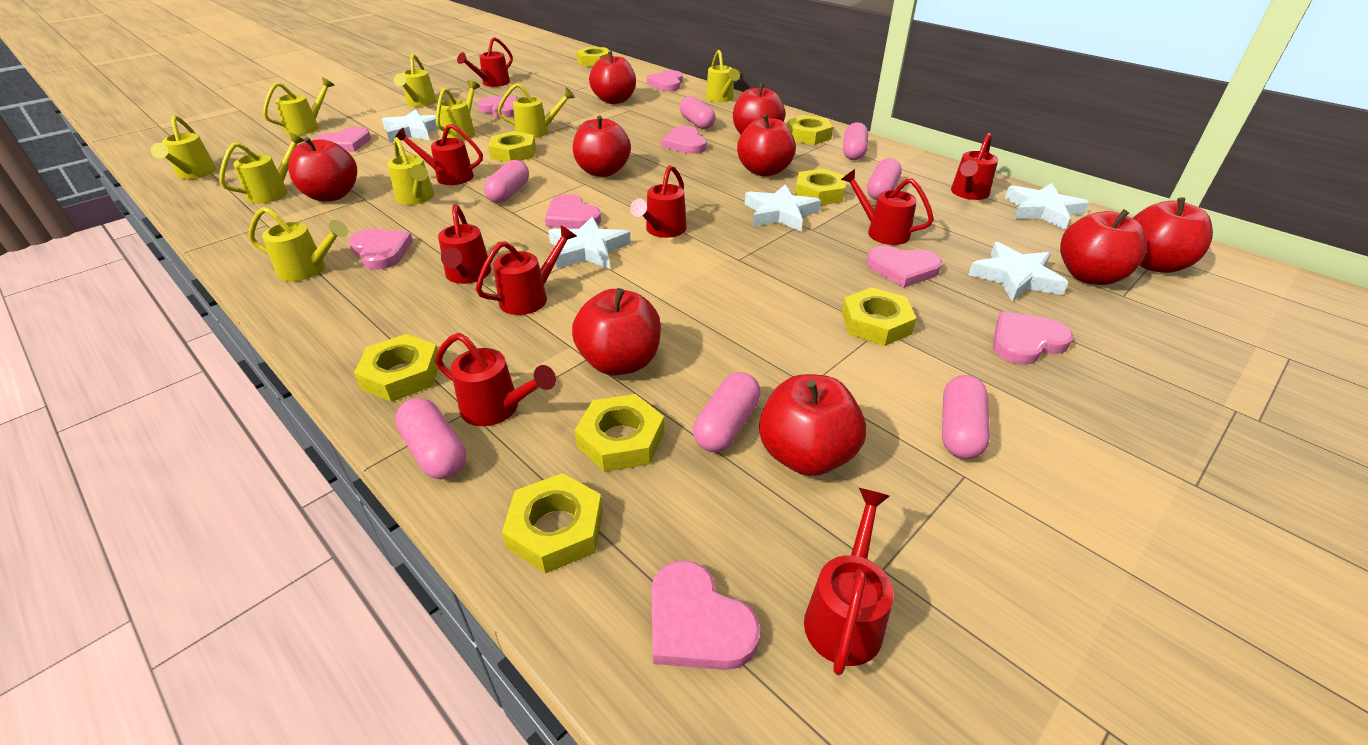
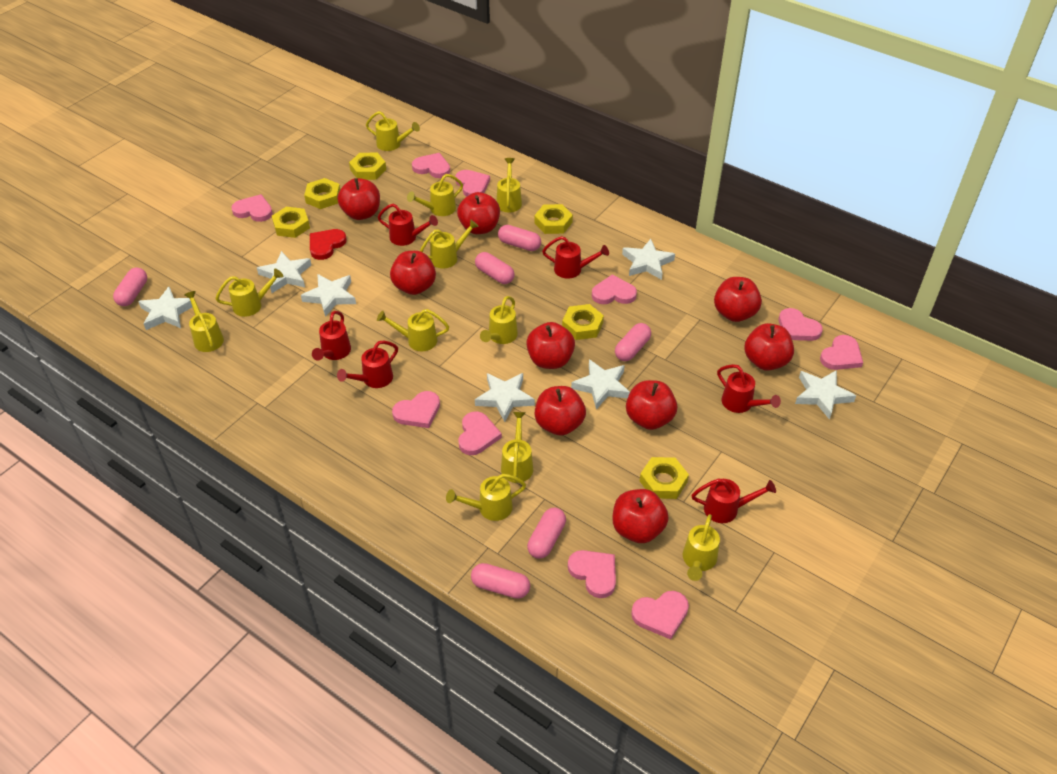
pink capsule: 7 -> 6
pink heart: 9 -> 10
red heart: 0 -> 1
red watering can: 9 -> 6
white star: 5 -> 7
yellow nut: 8 -> 6
yellow watering can: 9 -> 11

